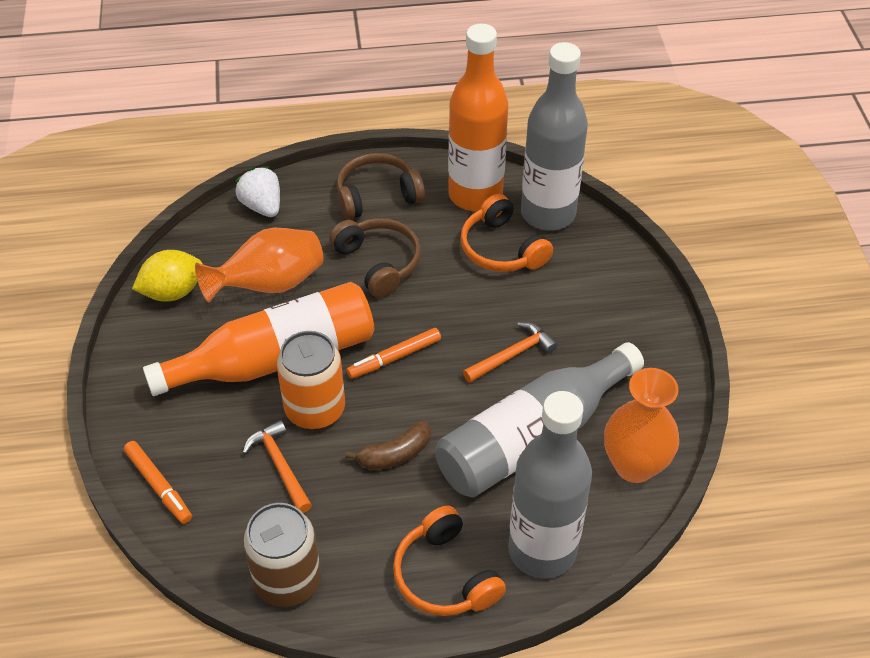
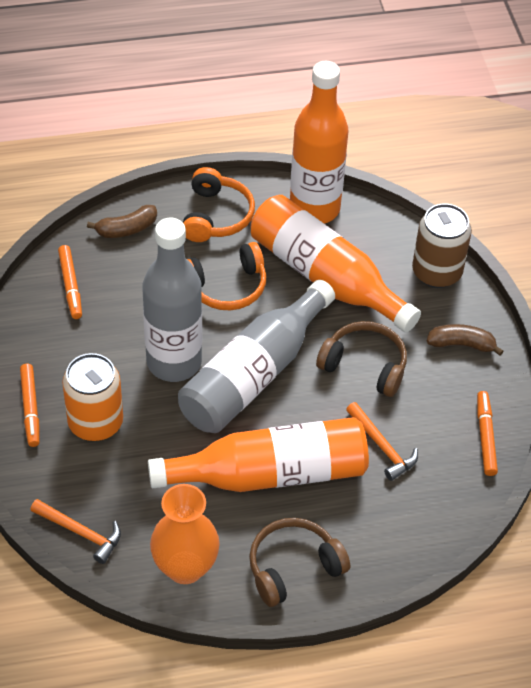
brown banana: 1 -> 2
grey bottle: 3 -> 2
orange bottle: 2 -> 3
orange marker: 2 -> 3
orange vase: 2 -> 1
white strawberry: 1 -> 0
yellow lemon: 1 -> 0

